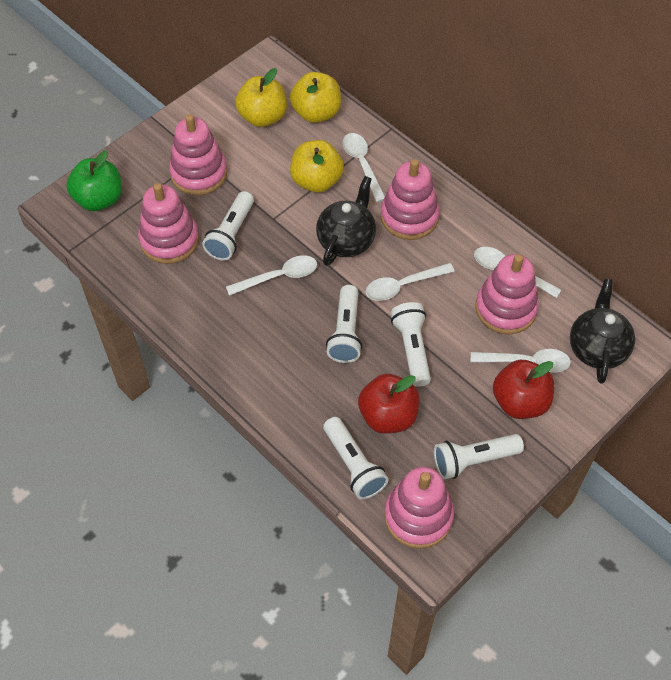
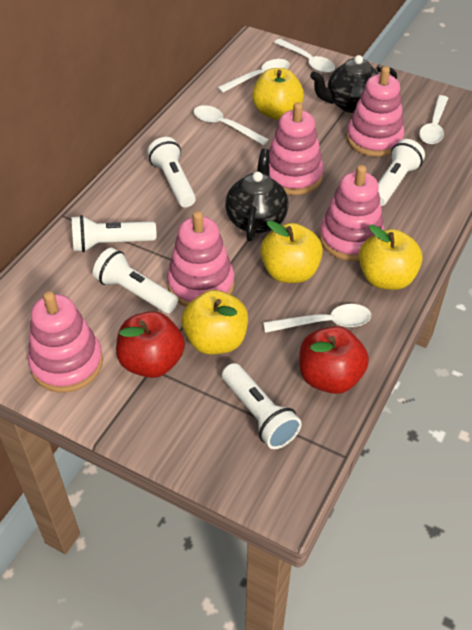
green apple: 1 -> 0
yellow apple: 3 -> 4

